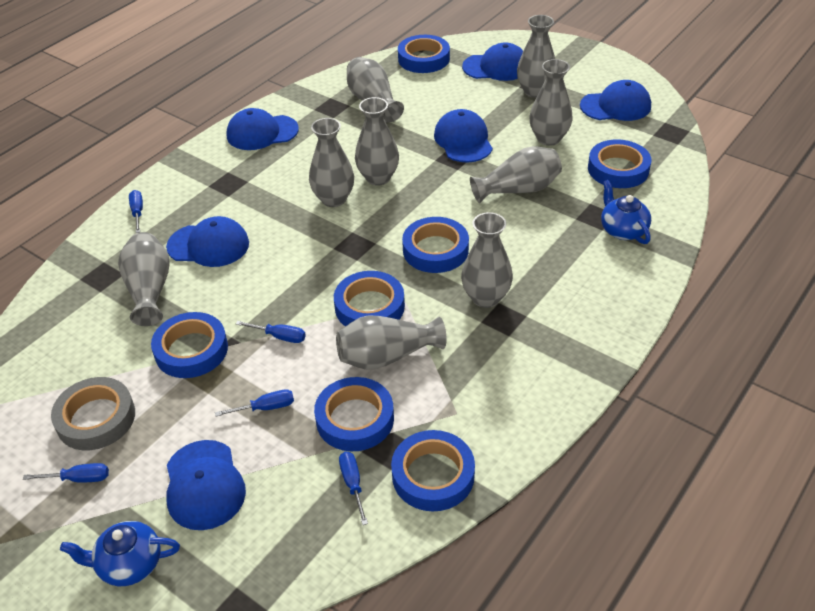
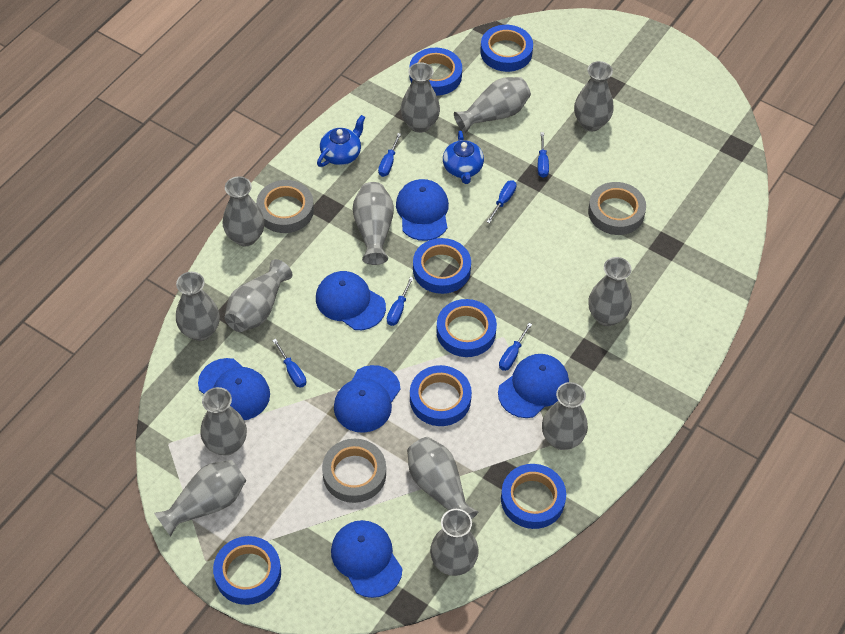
blue screwdriver: 5 -> 6
grey tape: 1 -> 3
grey vase: 9 -> 13

